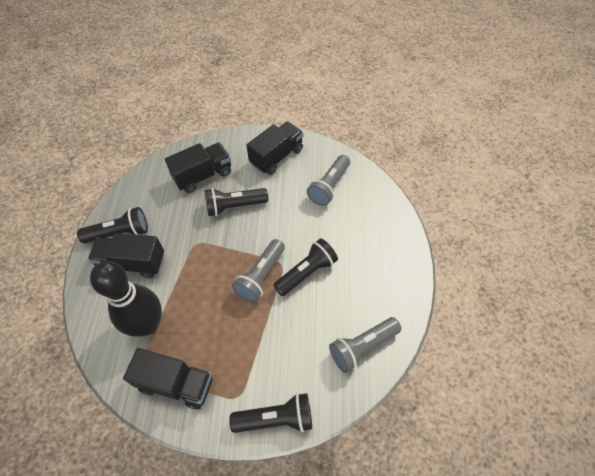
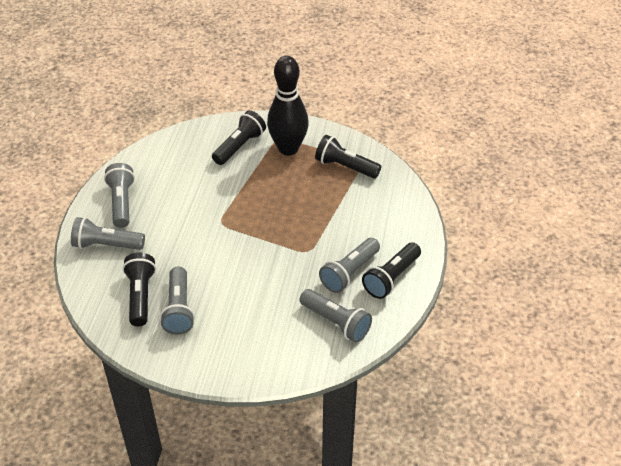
black truck: 4 -> 0
grey flashlight: 3 -> 5

